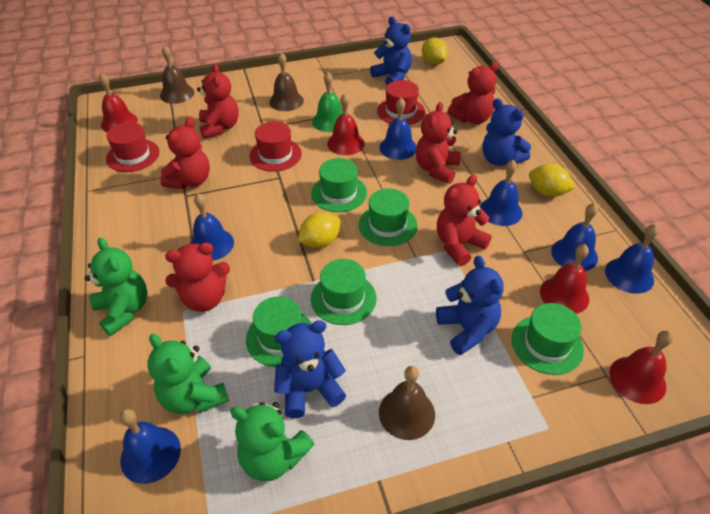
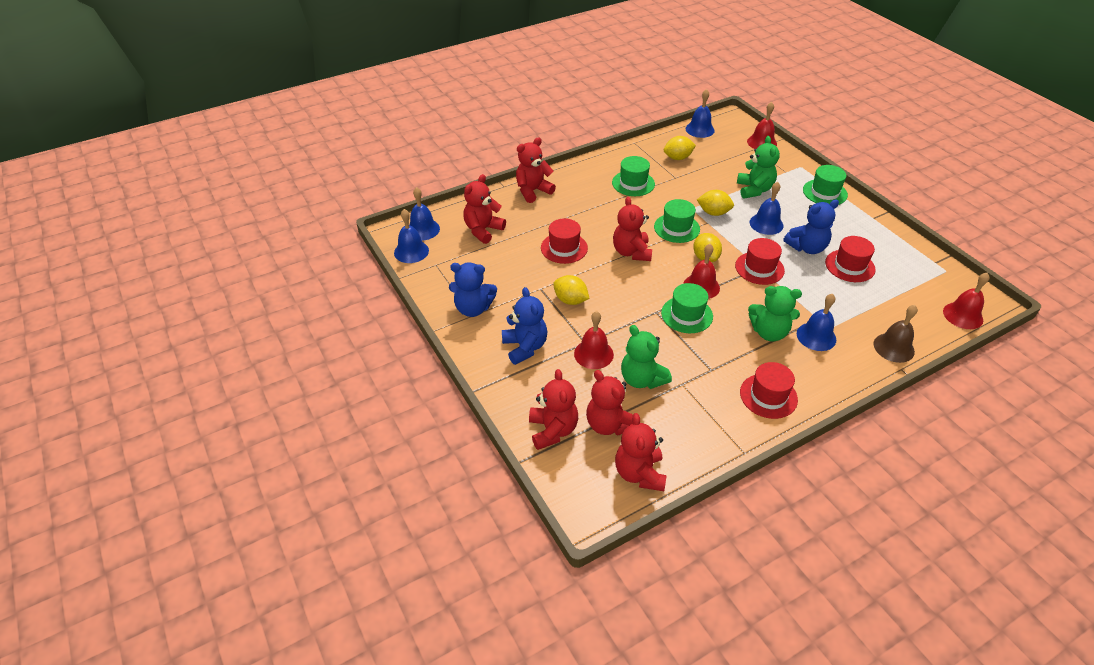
blue bell: 6 -> 5
blue teddy bear: 4 -> 3
brown bell: 3 -> 1
green bell: 1 -> 0
green hat: 5 -> 4
red hat: 3 -> 4
yellow lemon: 3 -> 4

